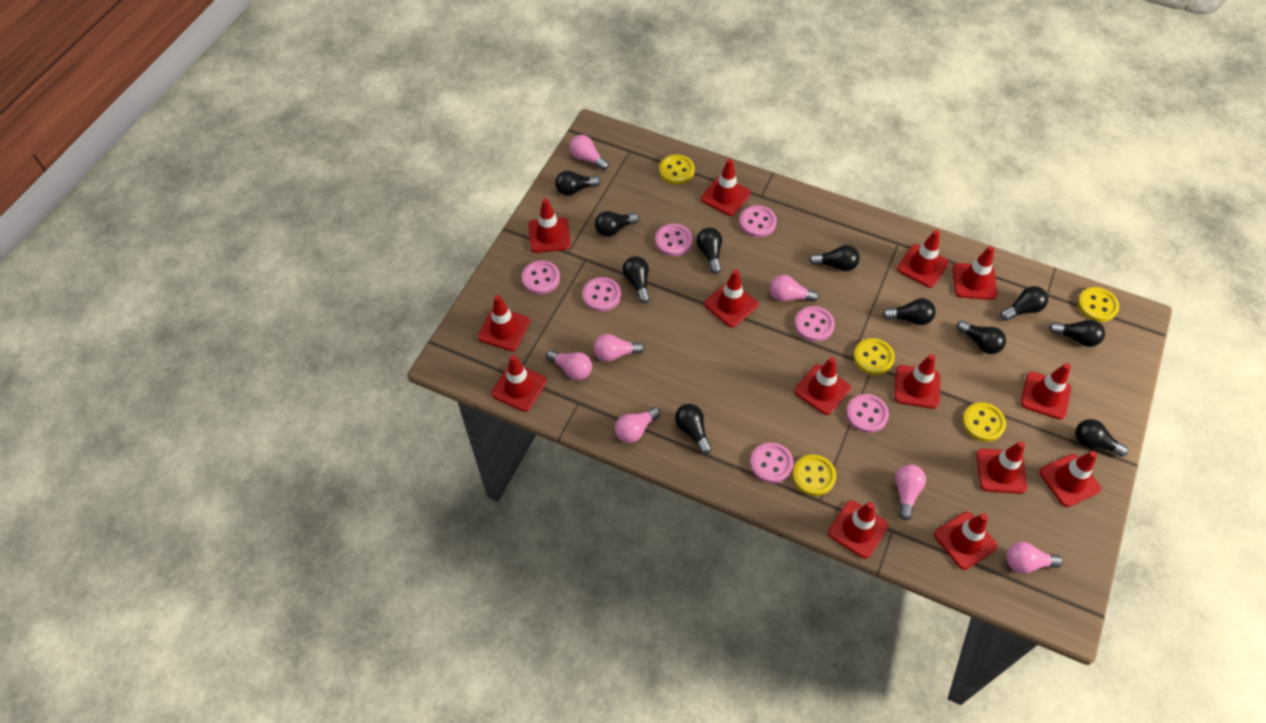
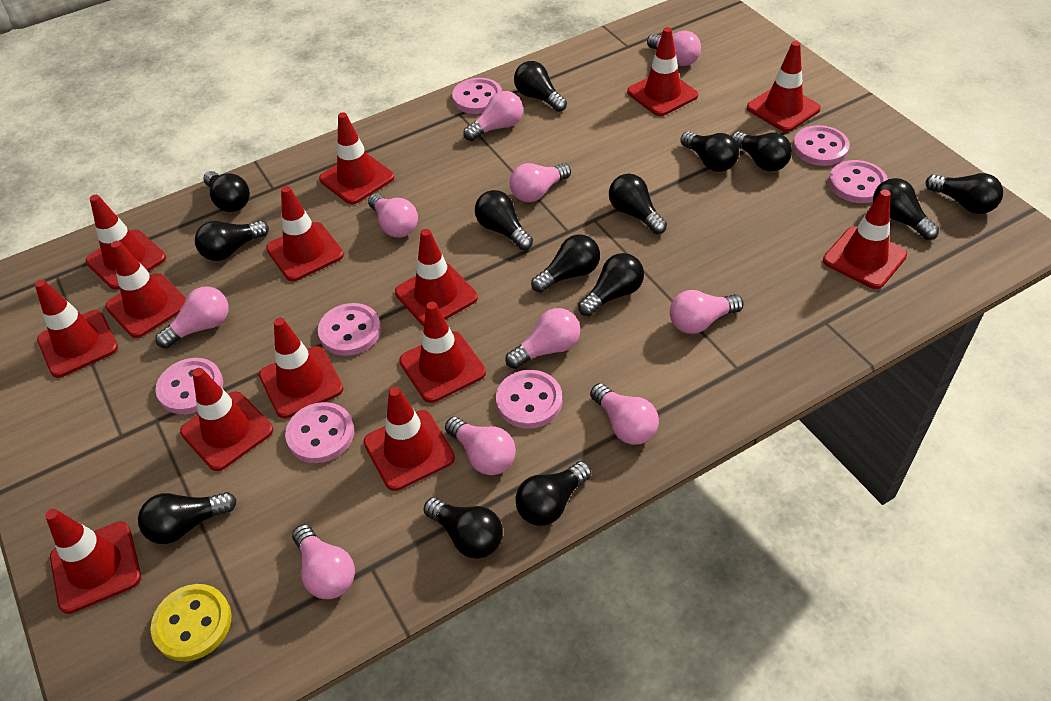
black light bulb: 11 -> 14
pink light bulb: 7 -> 10
yellow button: 5 -> 1

